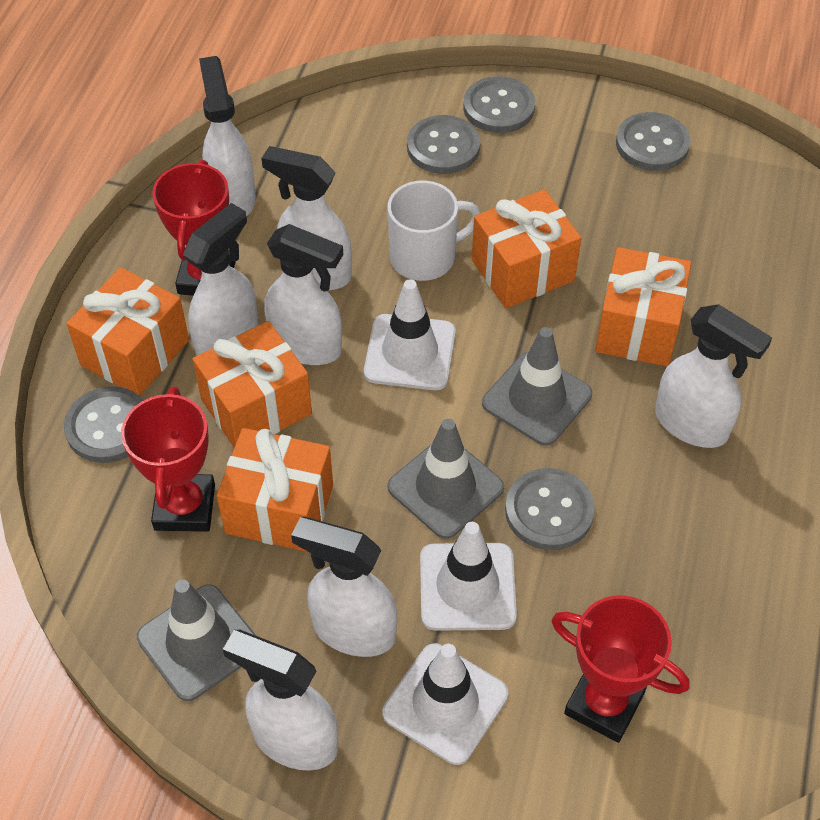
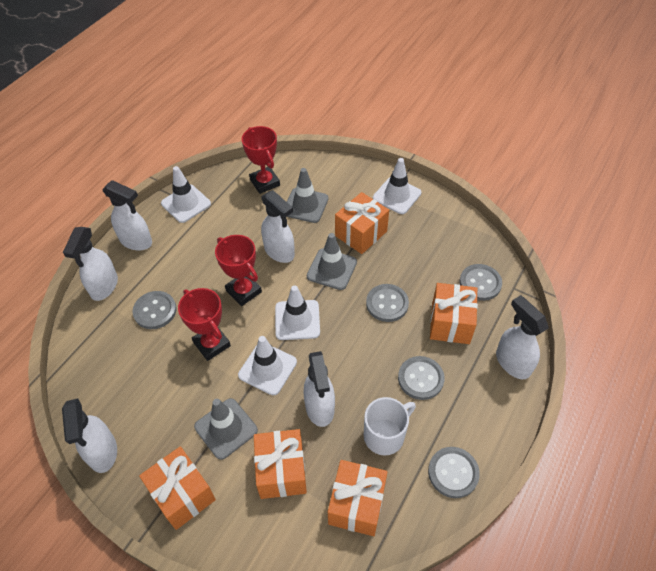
white spray bottle: 7 -> 6
white traffic cone: 3 -> 4

